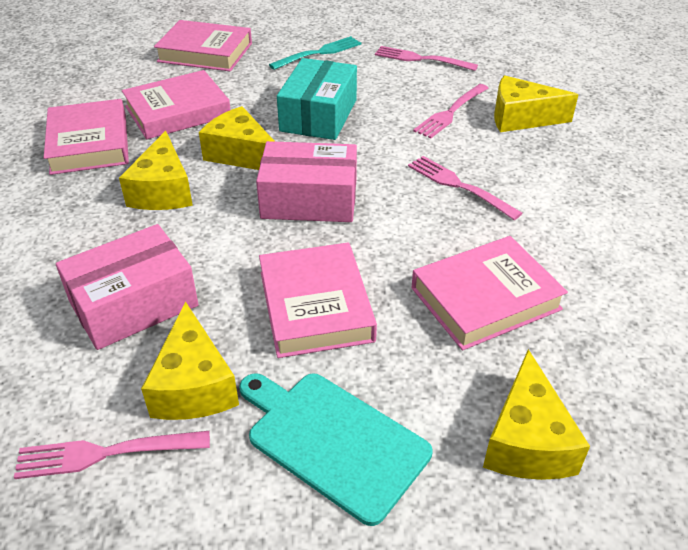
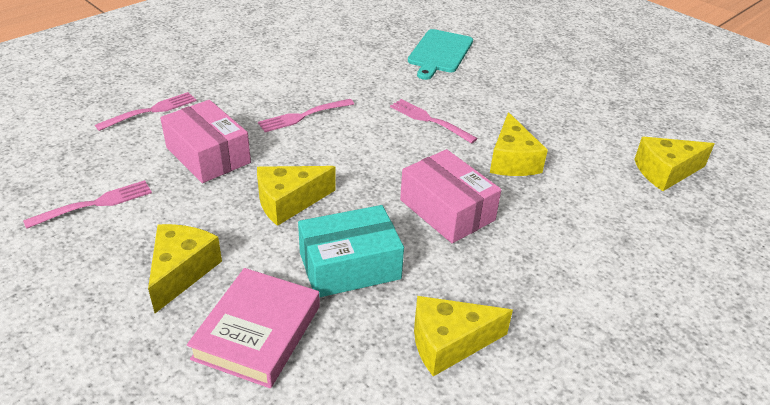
pink book: 5 -> 1
turquoise fork: 1 -> 0

